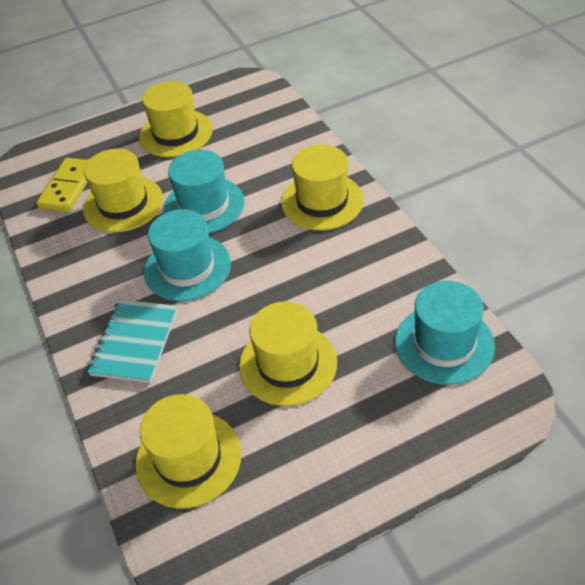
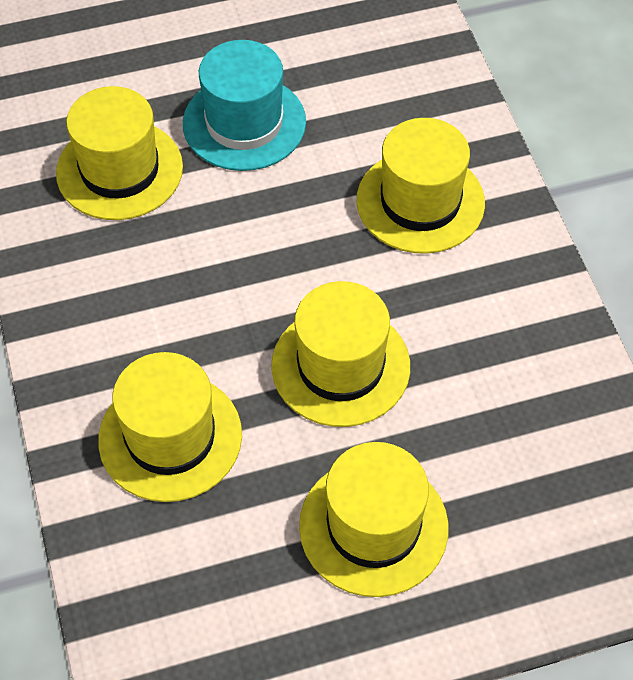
turquoise hat: 3 -> 1
turquoise notebook: 1 -> 0
yellow domino: 1 -> 0

